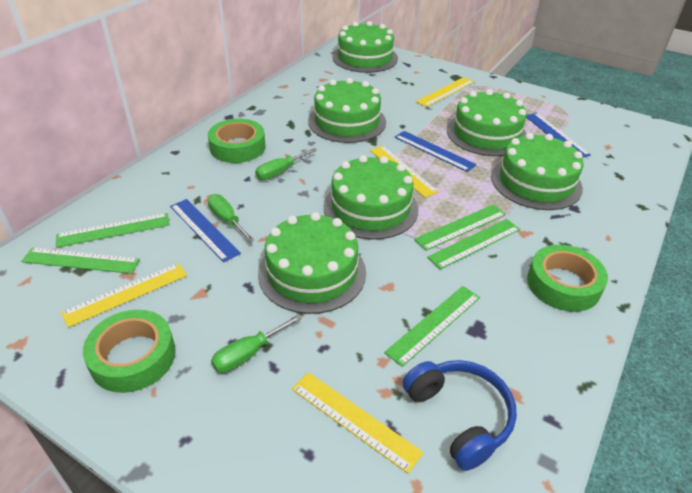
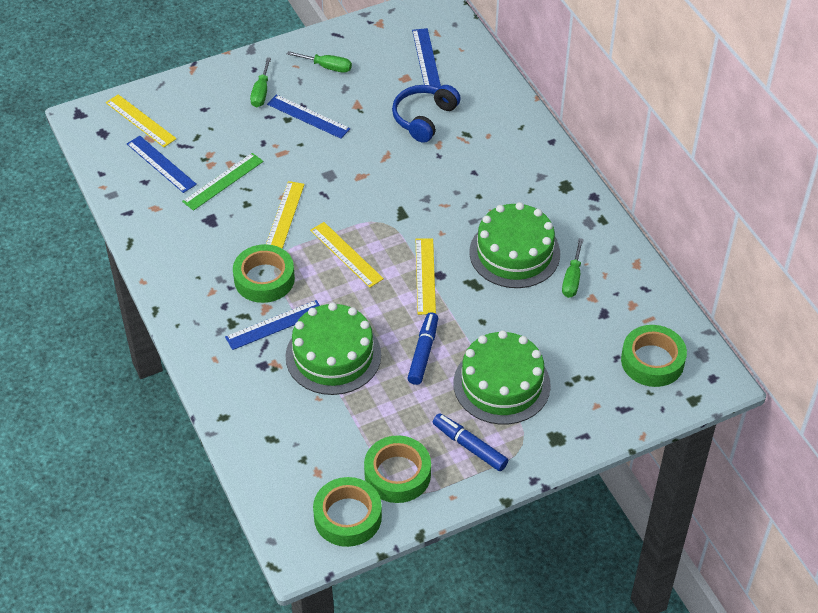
blue marker: 0 -> 2
blue ruler: 3 -> 4
green cake: 6 -> 3
green ruler: 5 -> 1
green tape: 3 -> 4

